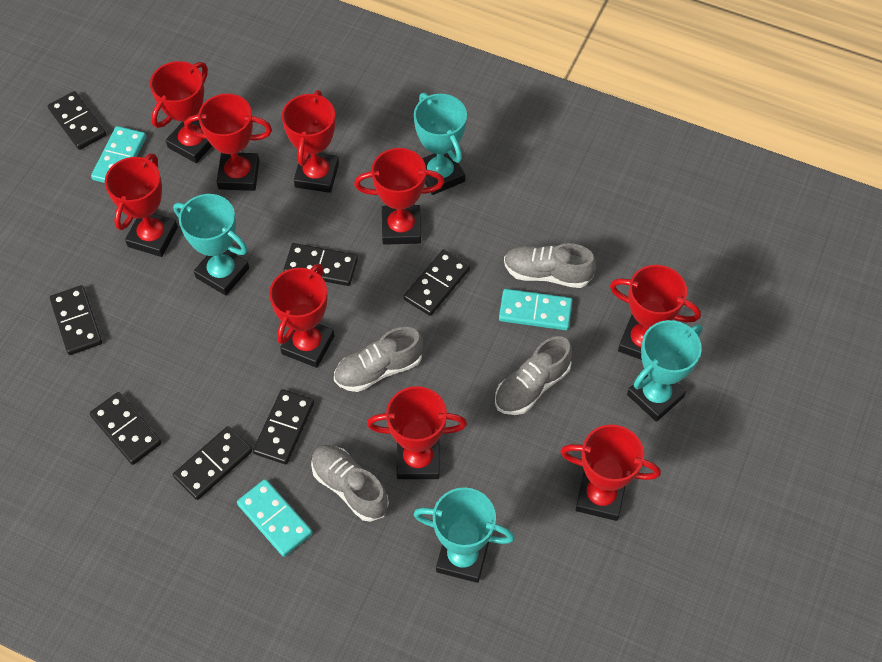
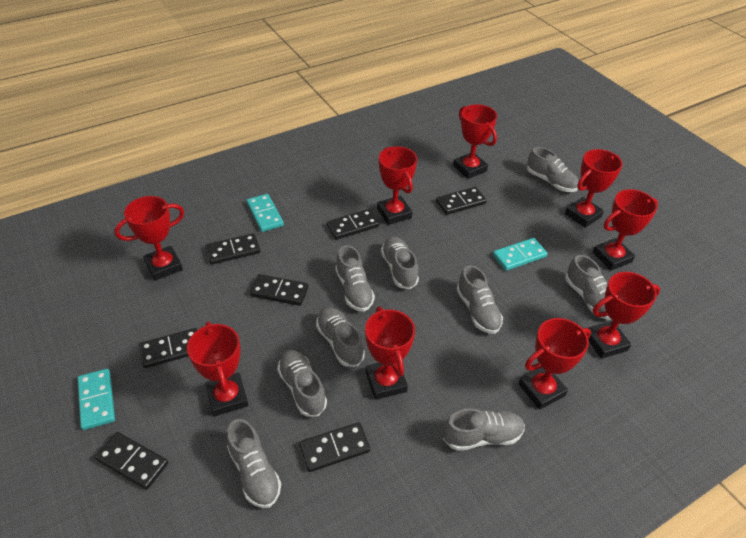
grey shoe: 4 -> 9
turquoise trophy: 4 -> 0

